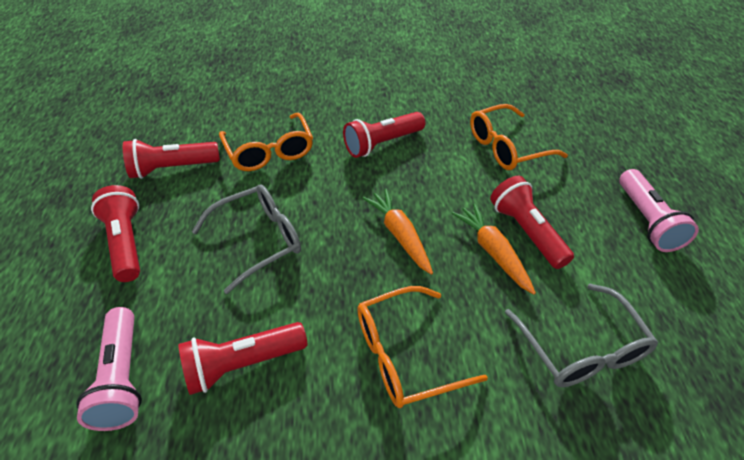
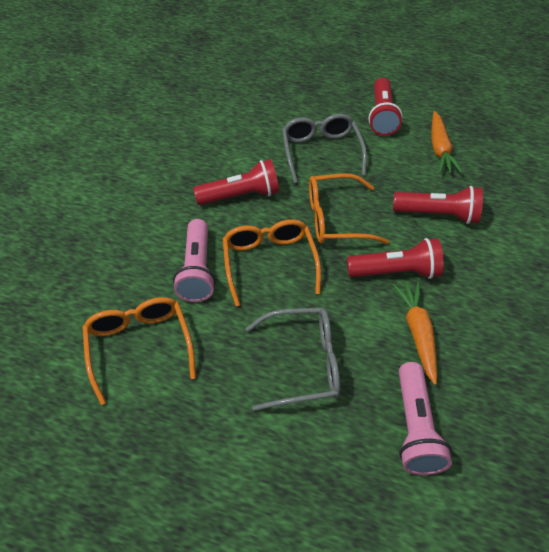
red flashlight: 5 -> 4

